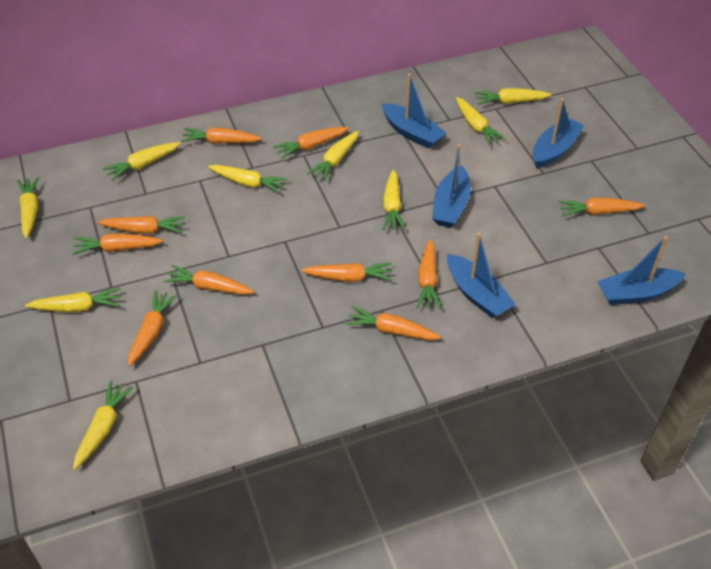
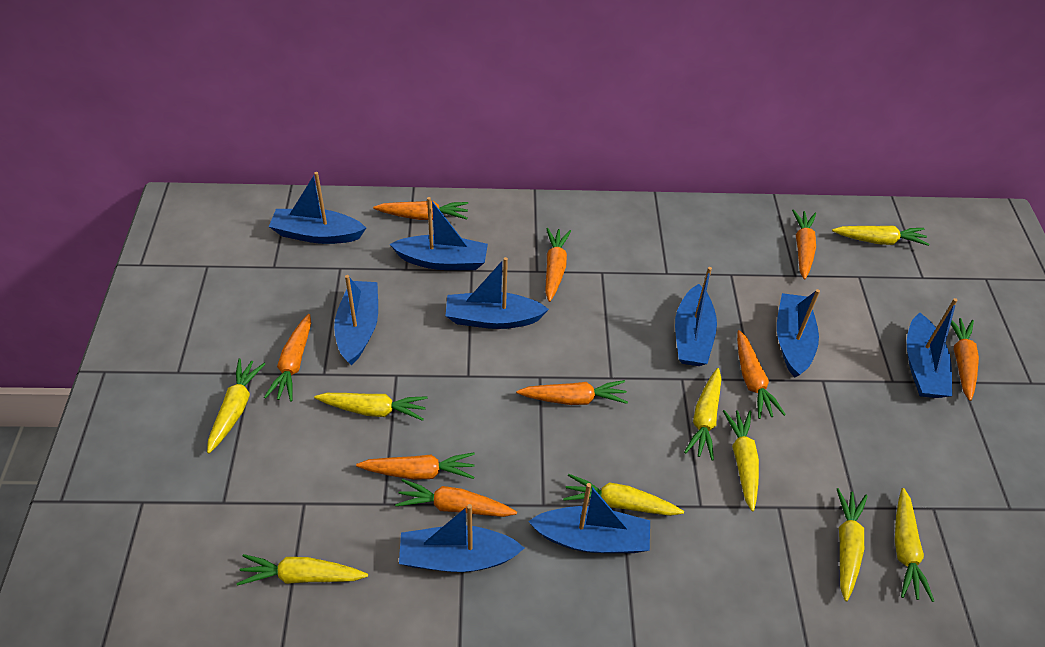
blue boat: 5 -> 9
orange carrot: 10 -> 9

